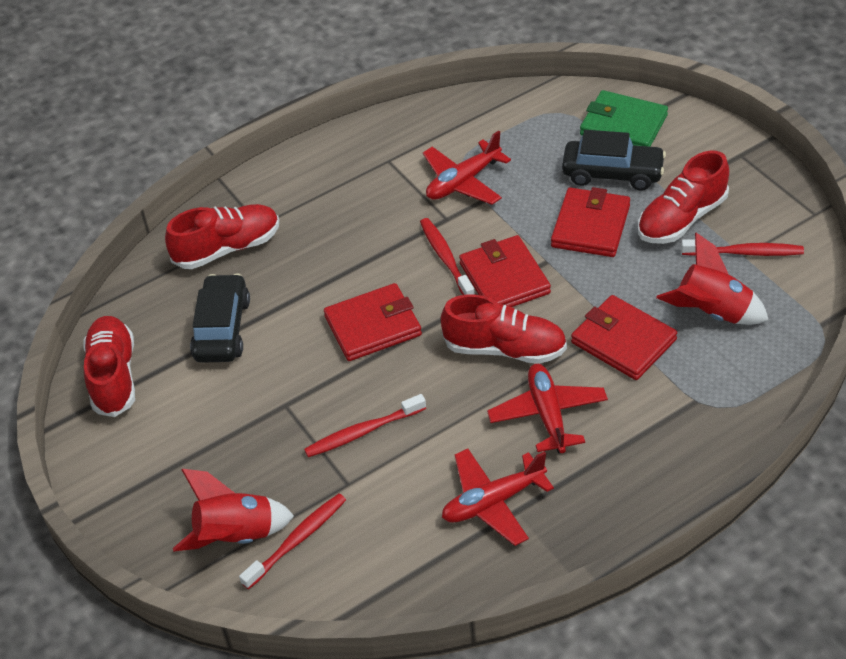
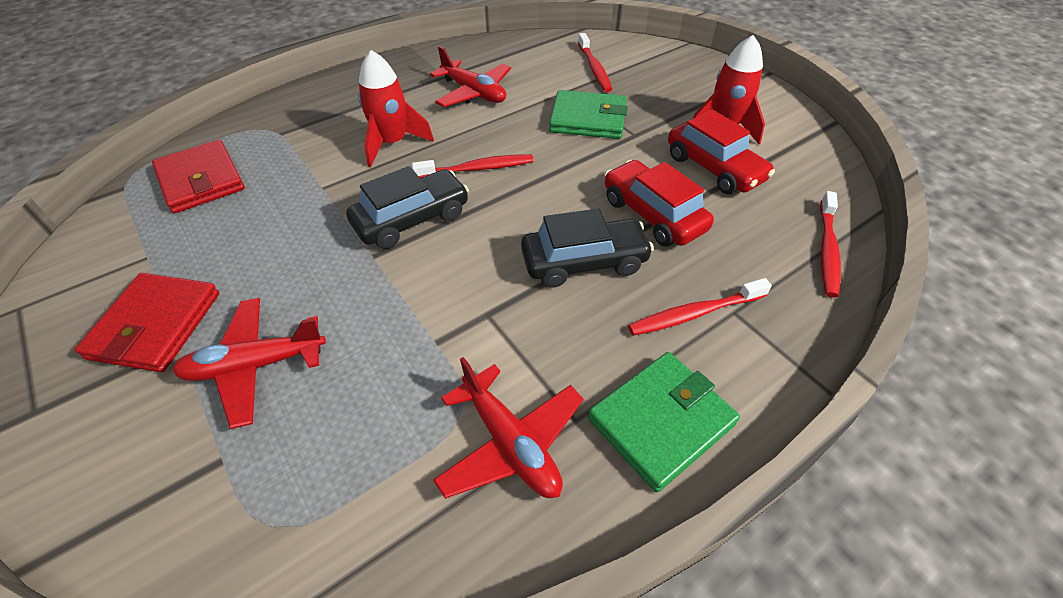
green wallet: 1 -> 2
red car: 0 -> 2
red shoe: 4 -> 0
red wallet: 4 -> 2

